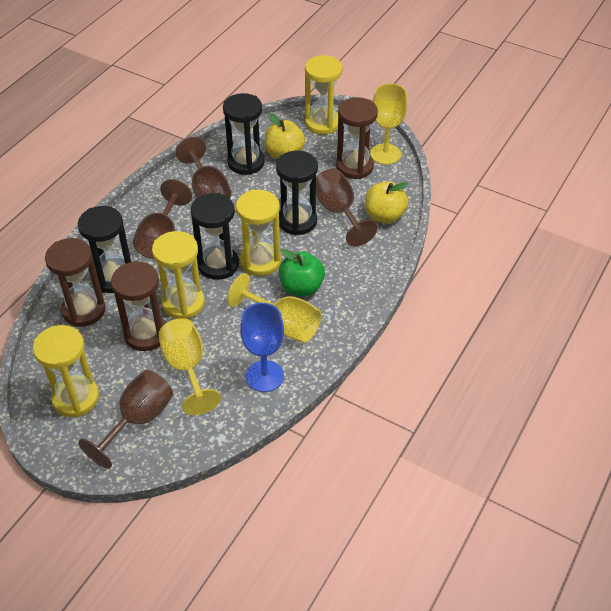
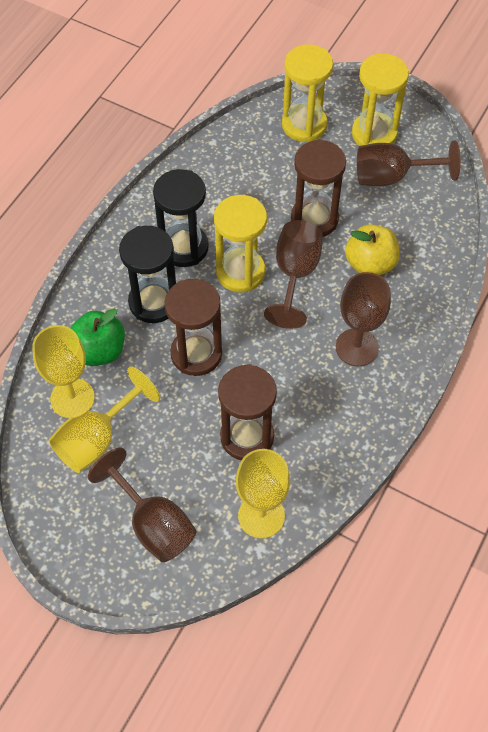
black hourglass: 4 -> 2
blue goblet: 1 -> 0
yellow apple: 2 -> 1
yellow hourglass: 4 -> 3

